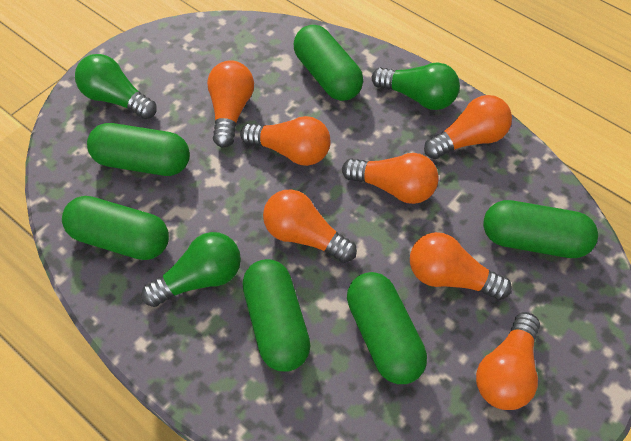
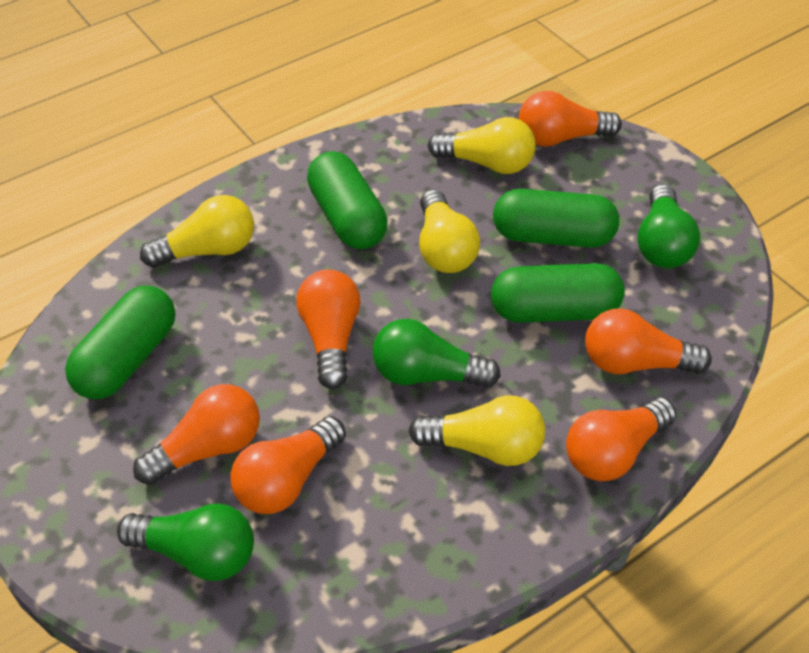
green capsule: 6 -> 4
orange light bulb: 7 -> 6
yellow light bulb: 0 -> 4

